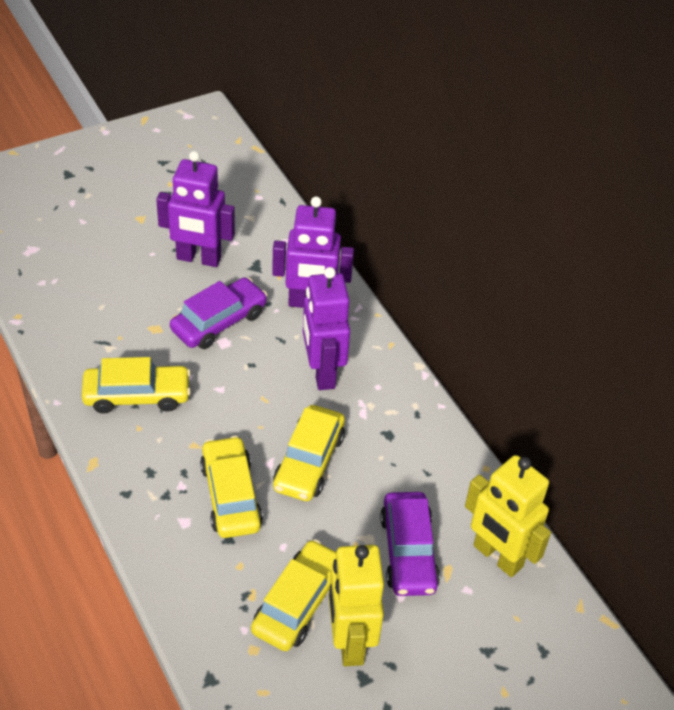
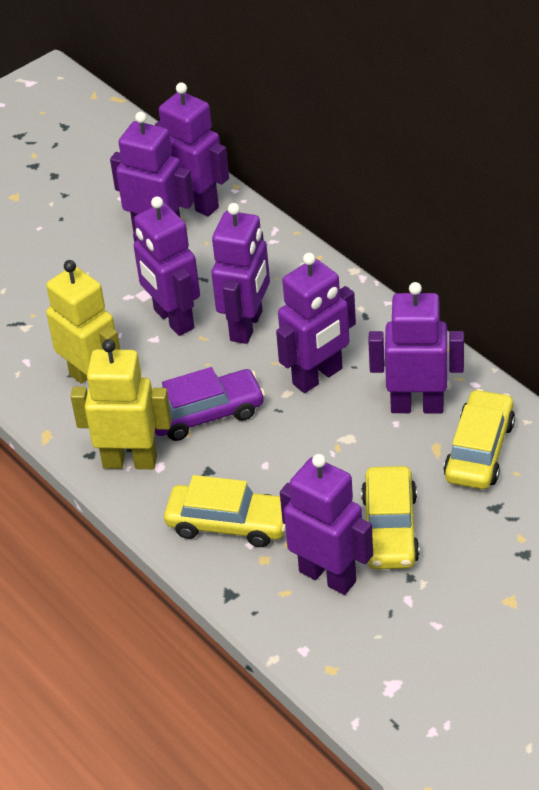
purple car: 2 -> 1
purple robot: 3 -> 7
yellow car: 4 -> 3

